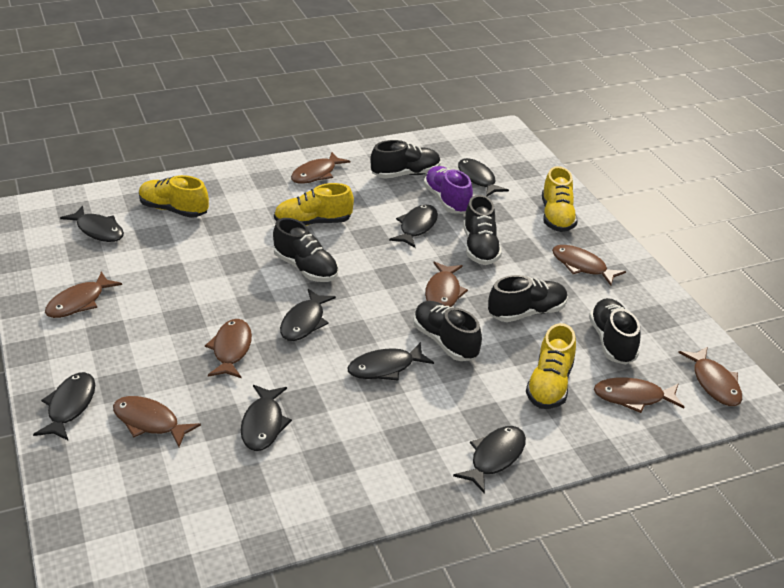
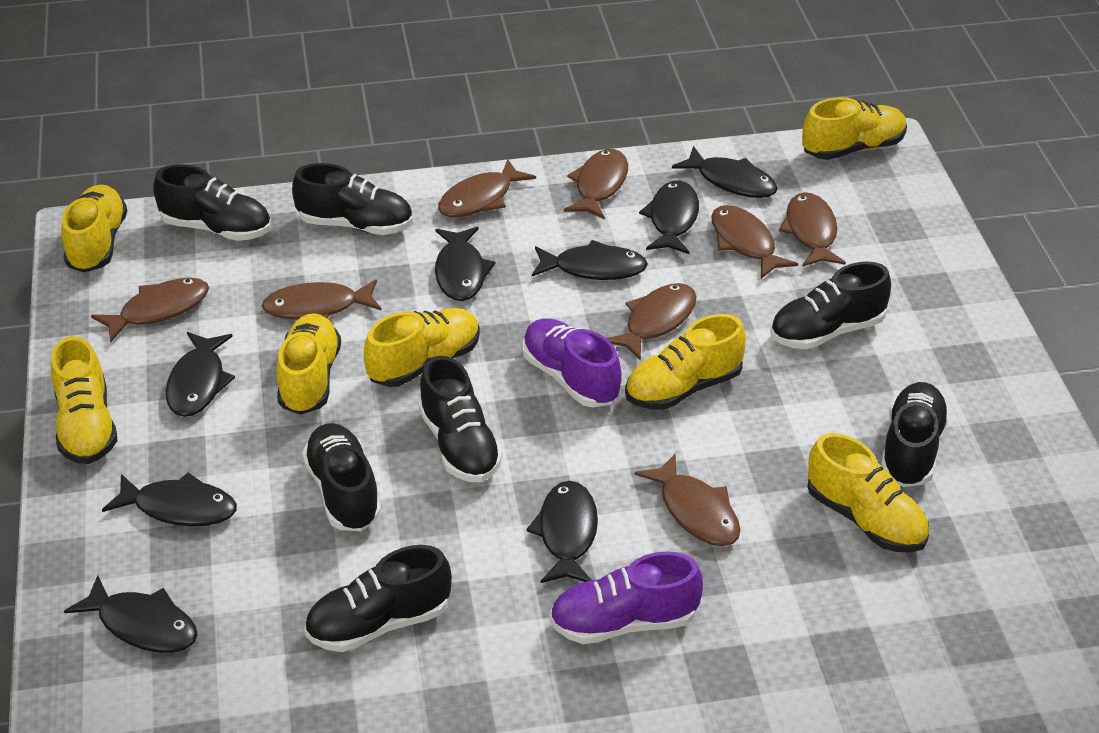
black shoe: 6 -> 7
purple shoe: 1 -> 2
yellow shoe: 4 -> 7

